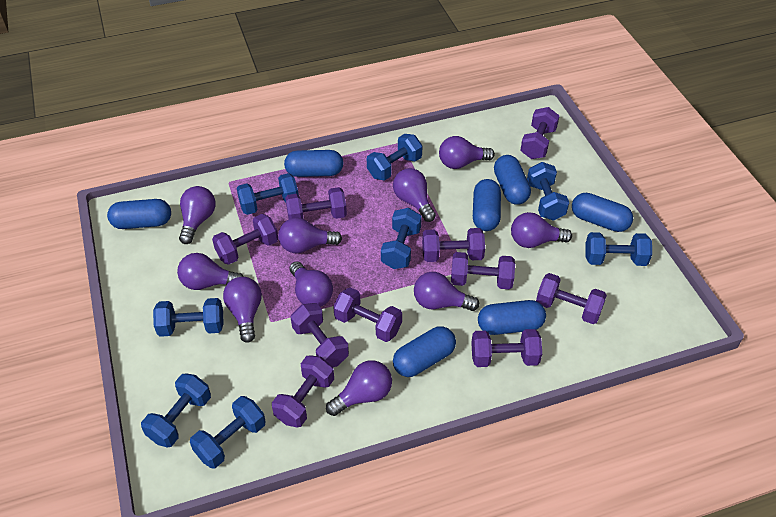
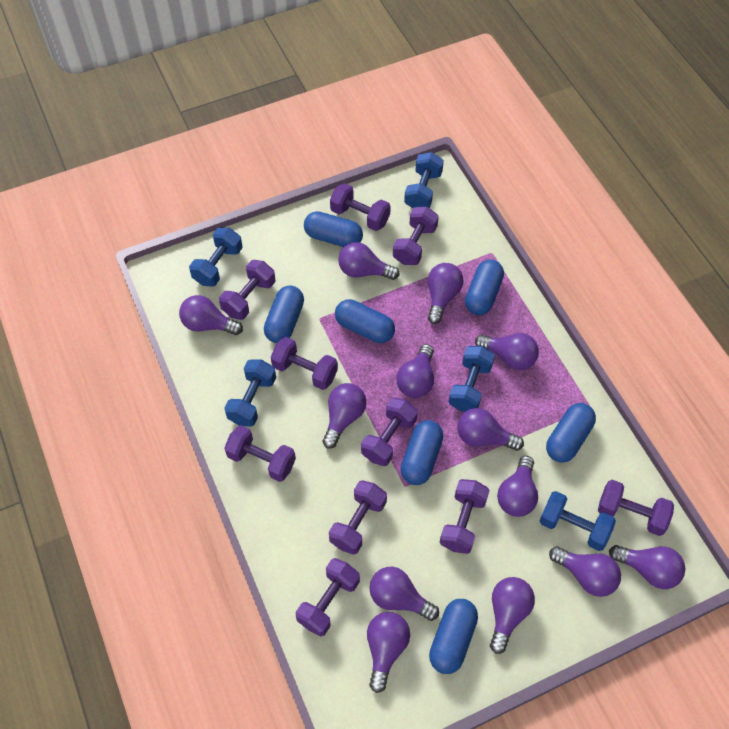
blue dumbbell: 8 -> 5
purple light bulb: 10 -> 13

